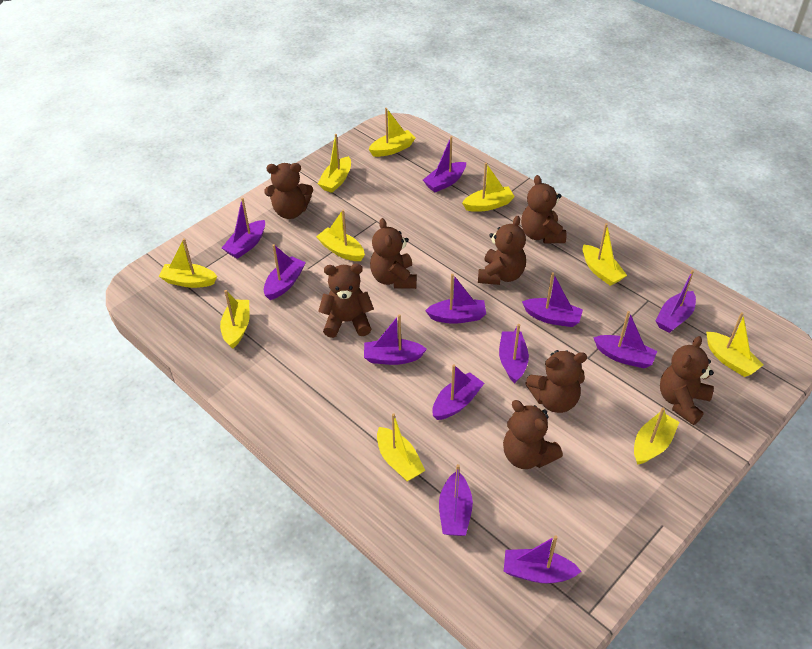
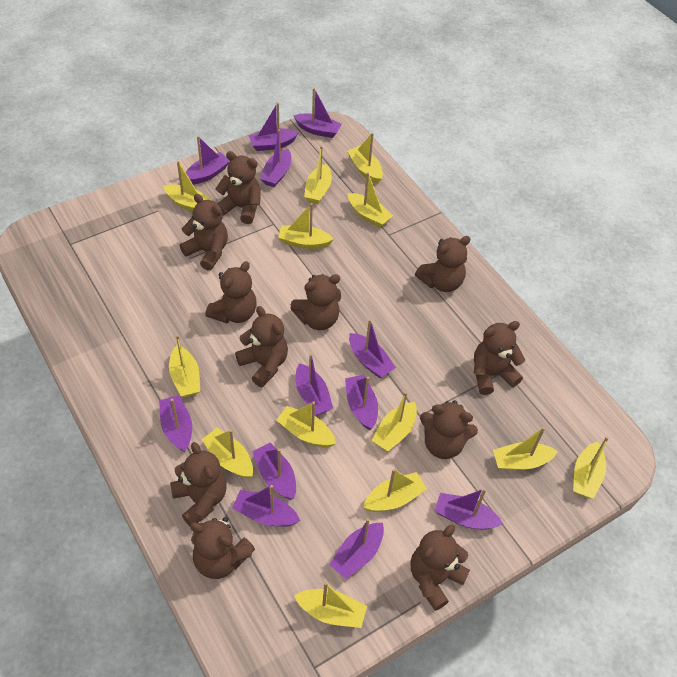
brown teddy bear: 8 -> 11
yellow boat: 10 -> 13

